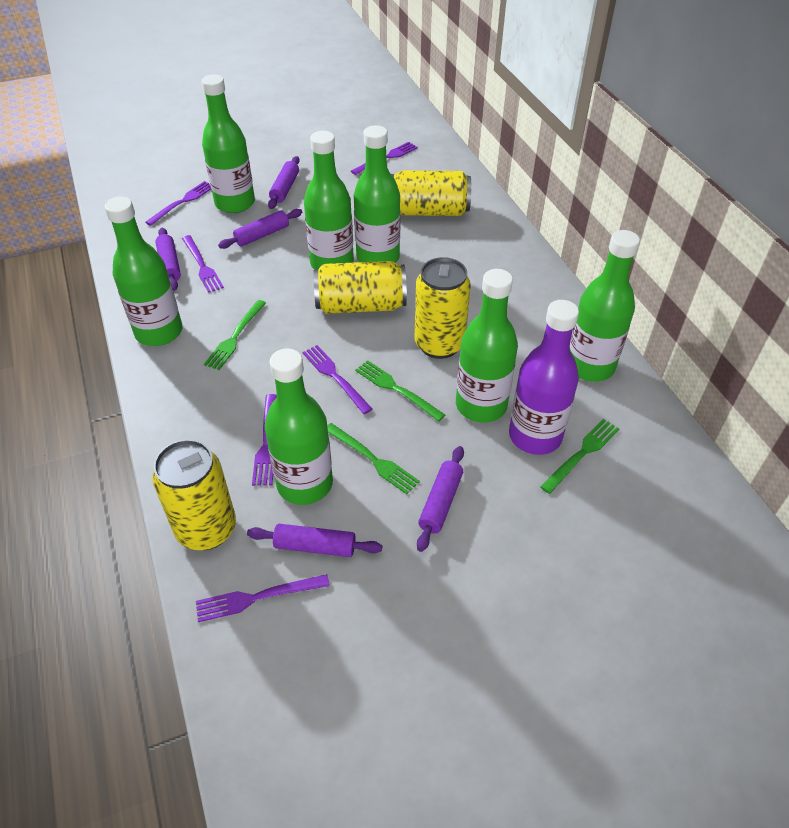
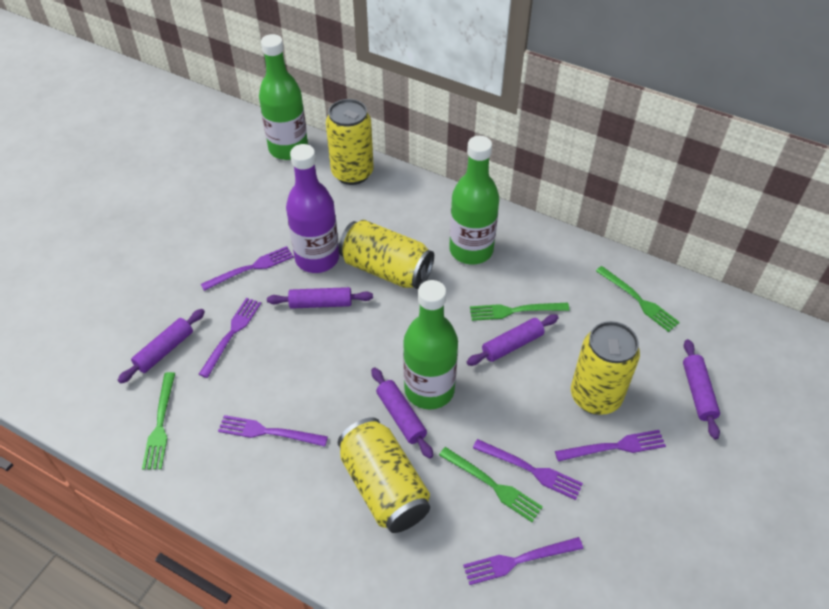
green bottle: 7 -> 3

